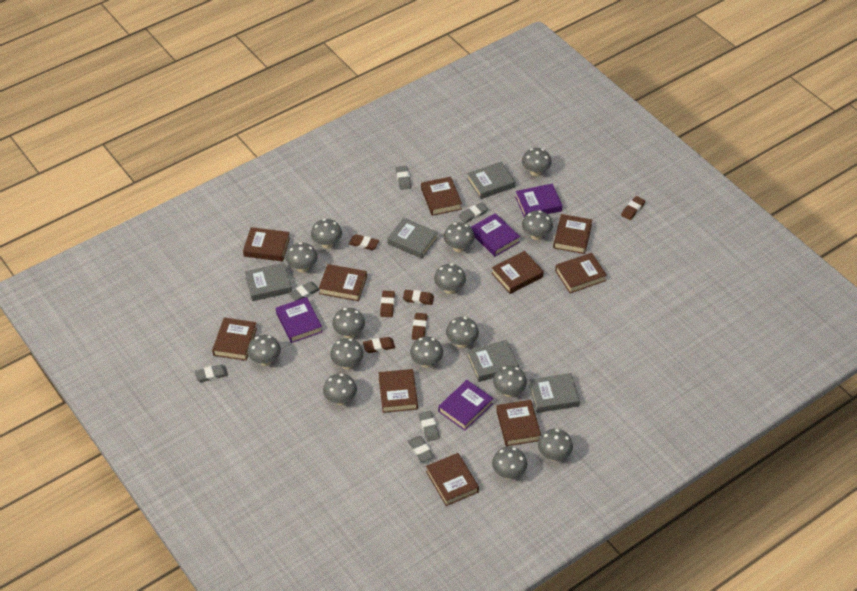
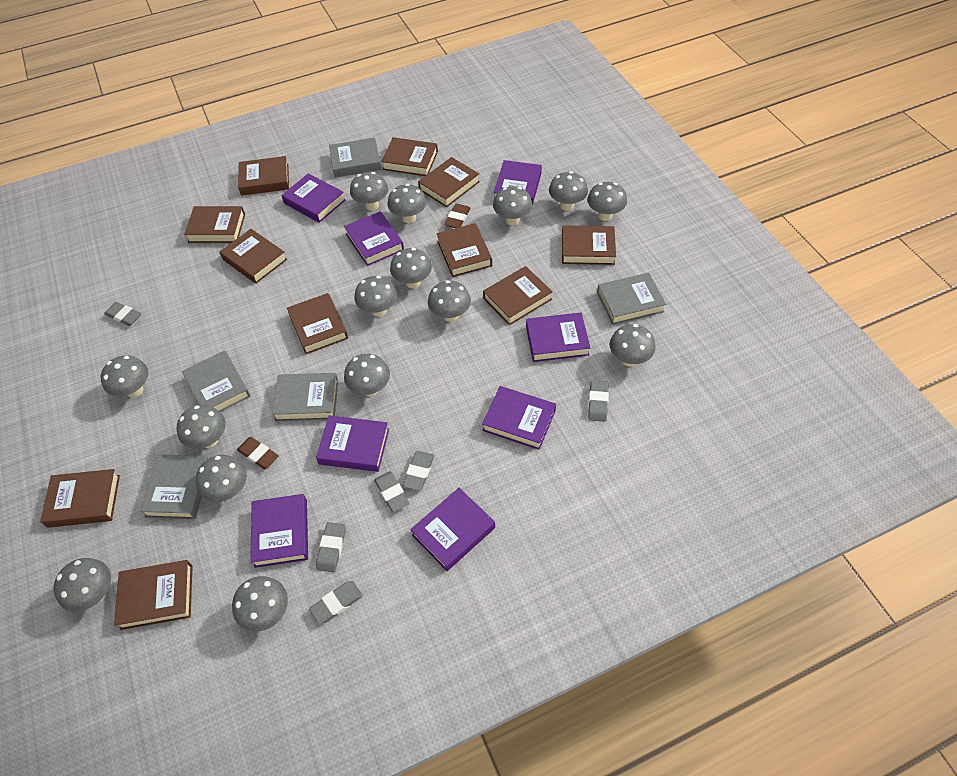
brown book: 10 -> 11
brown eraser: 6 -> 2
purple book: 4 -> 8

